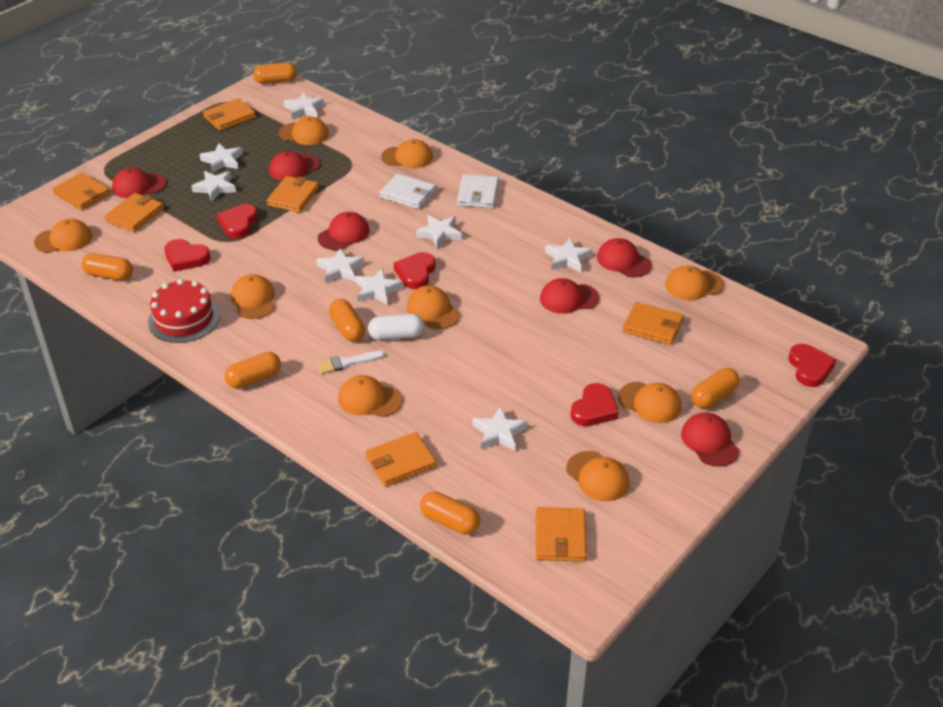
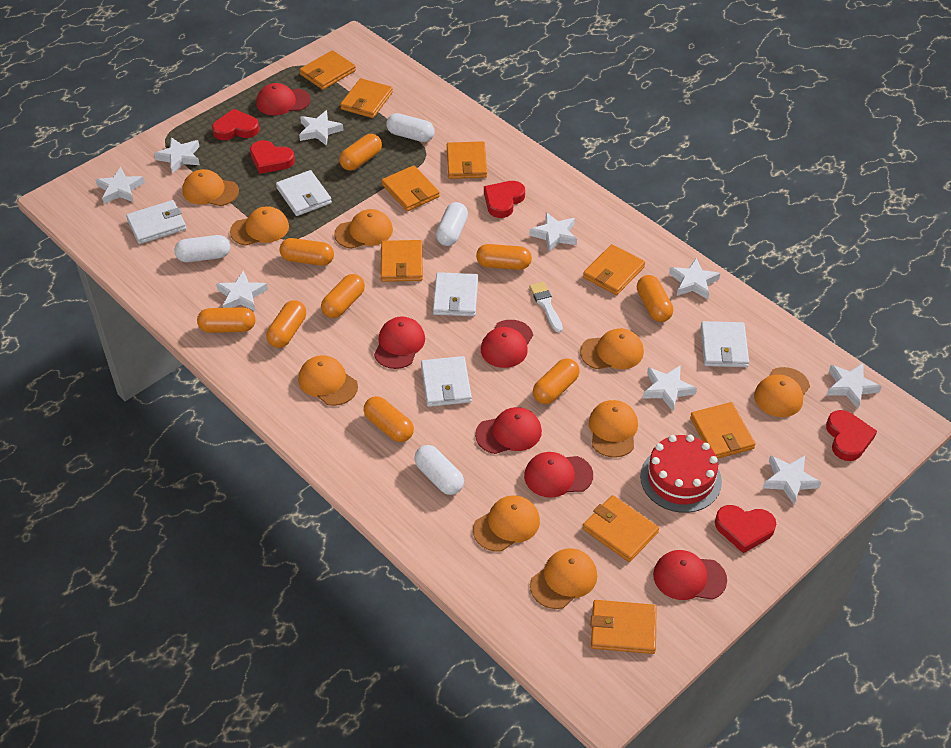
orange capsule: 6 -> 9
orange wallet: 7 -> 9
white capsule: 1 -> 4
white star: 8 -> 9
white wallet: 2 -> 5

